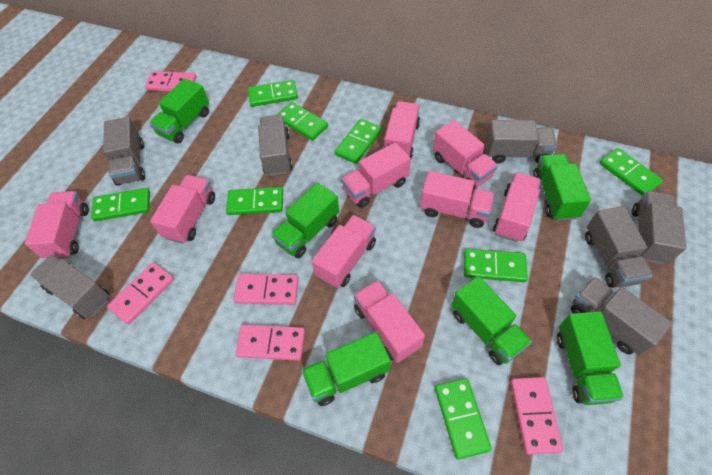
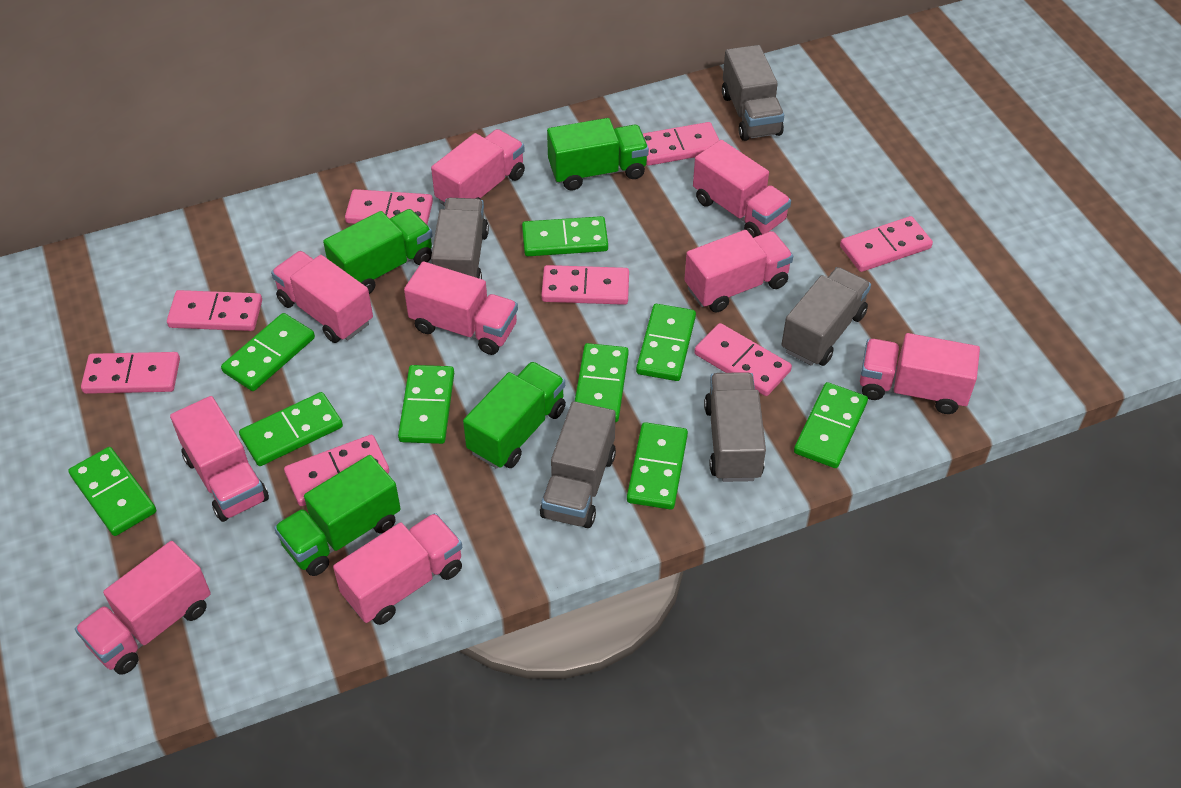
green domino: 8 -> 9
green truck: 6 -> 4
grey truck: 7 -> 5
pink domino: 5 -> 8

